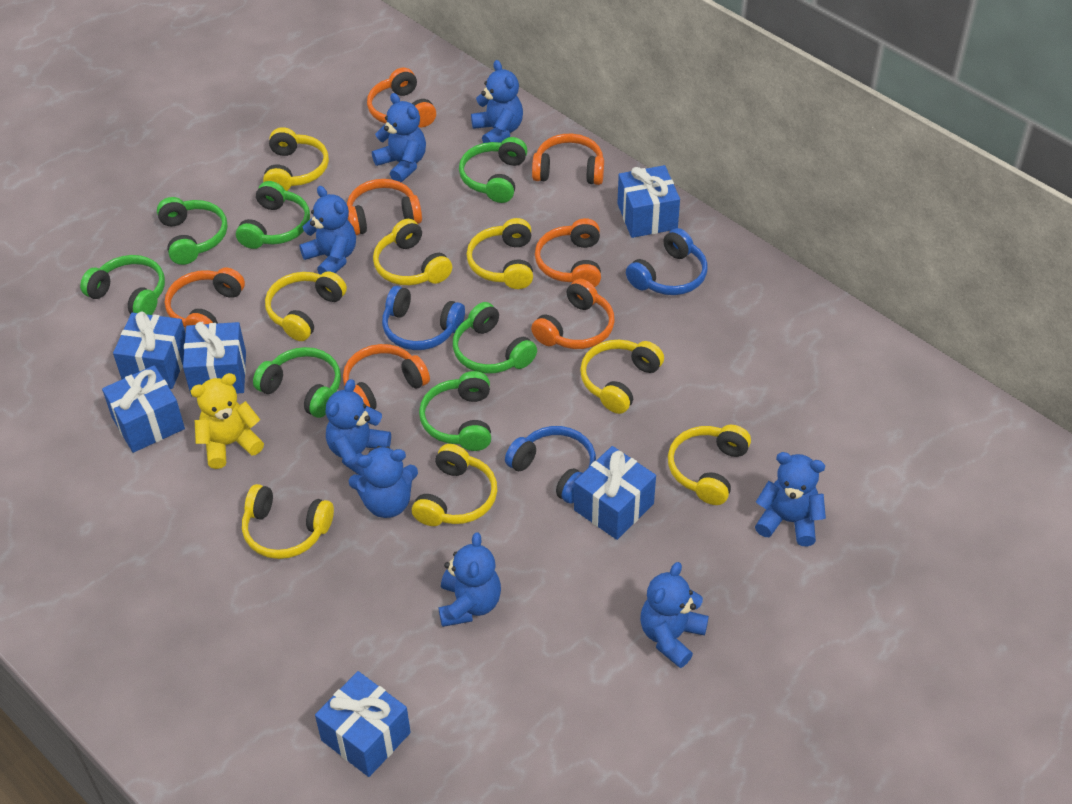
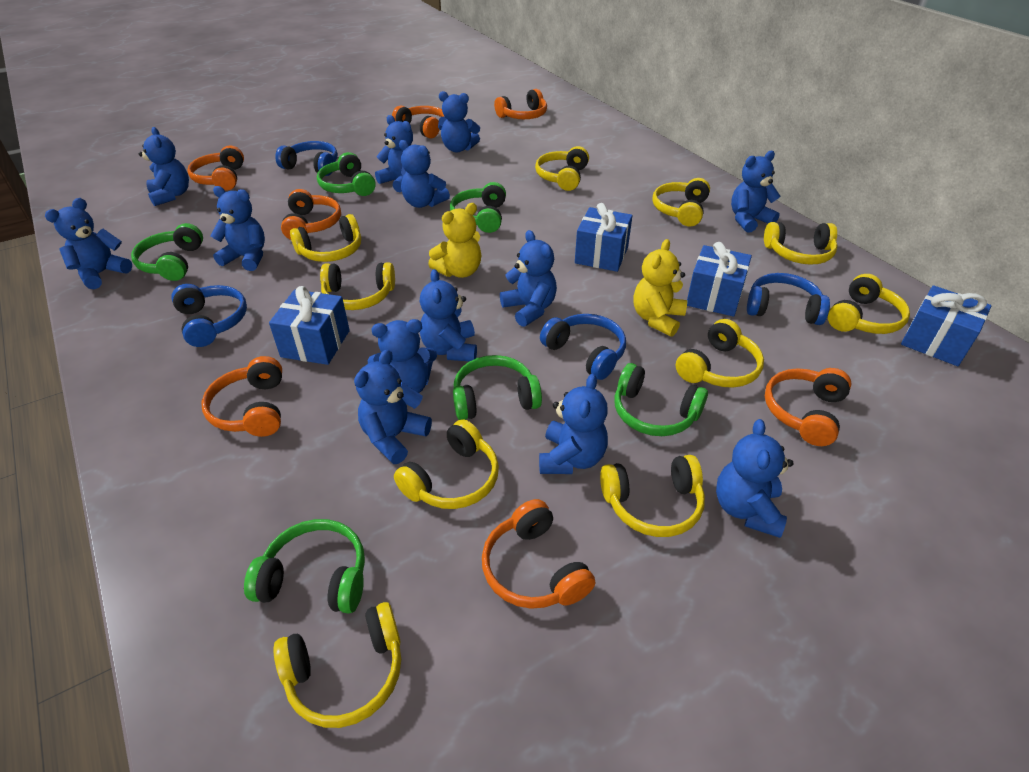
blue gift: 6 -> 4
blue headphones: 3 -> 4
blue teddy bear: 8 -> 13
green headphones: 7 -> 6
yellow headphones: 8 -> 10
yellow teddy bear: 1 -> 2

